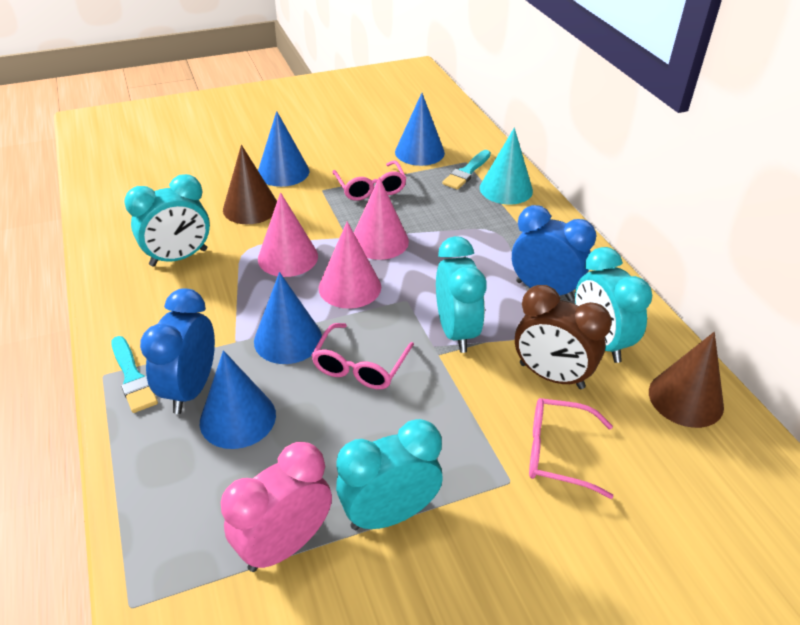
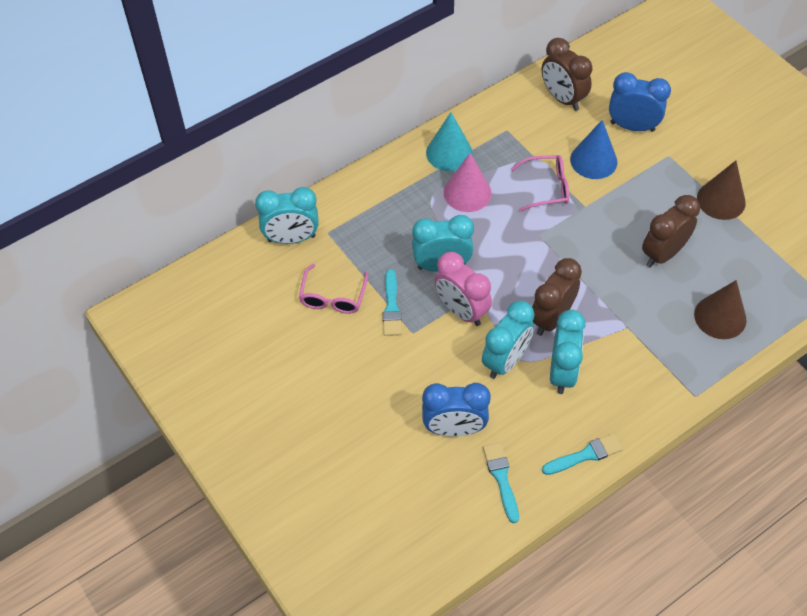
blue cone: 4 -> 1
brown clock: 1 -> 3
pink cone: 3 -> 1
pink glasses: 3 -> 2
turquoise brush: 2 -> 3

